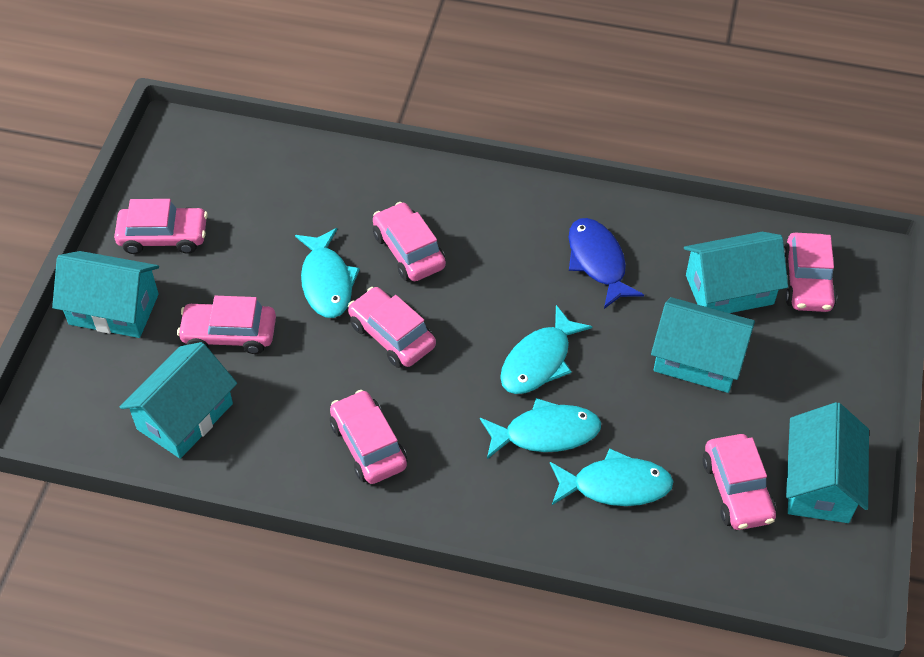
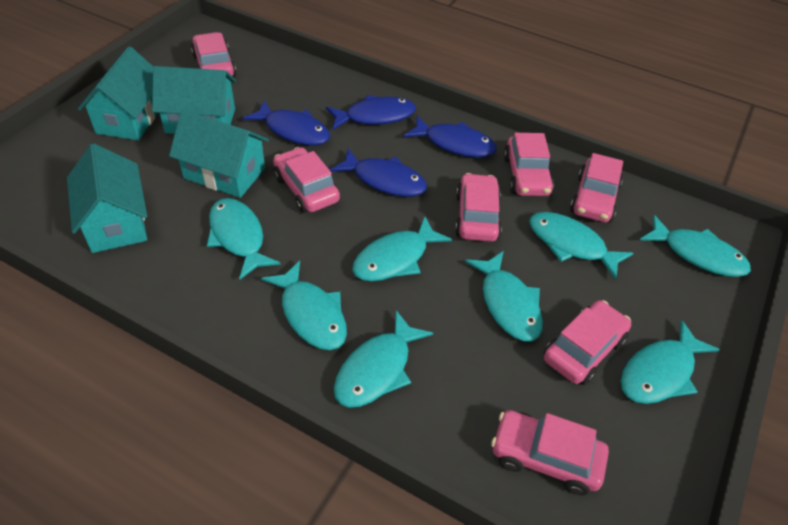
blue fish: 1 -> 4
turquoise fish: 4 -> 8
turquoise house: 5 -> 4

